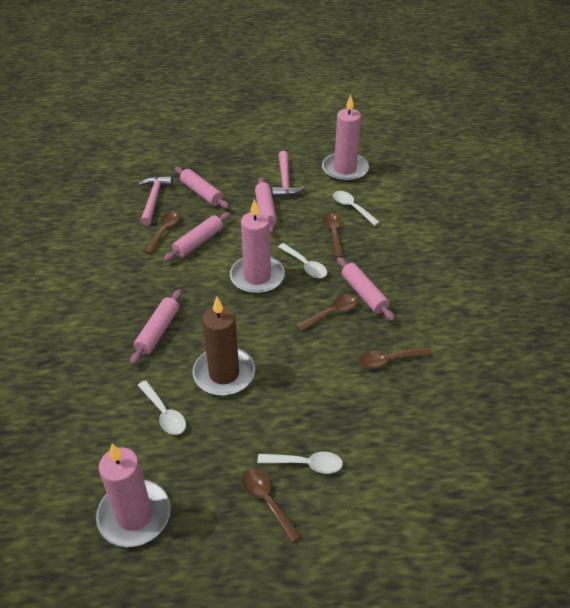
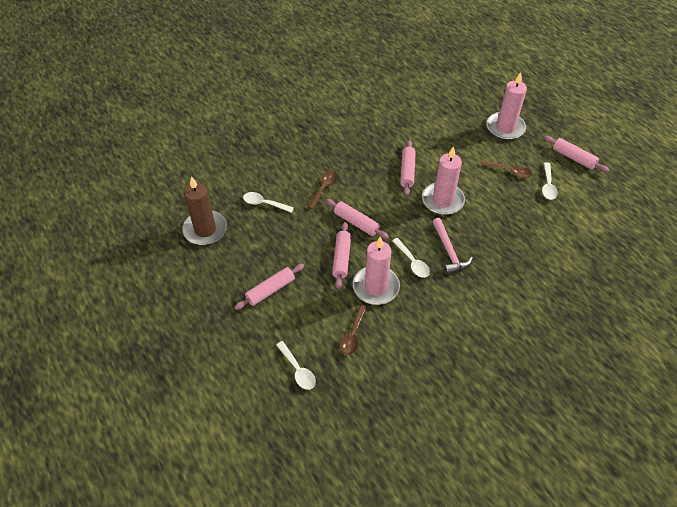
brown spoon: 5 -> 3
pink hammer: 2 -> 1

